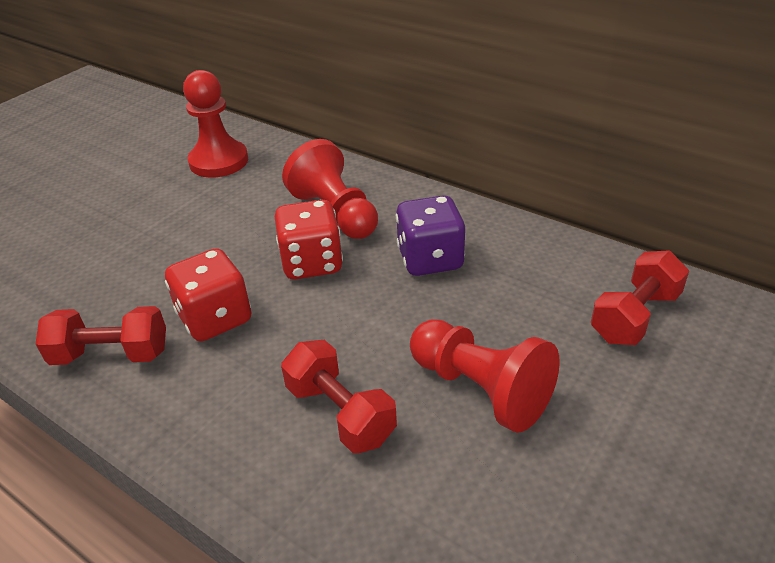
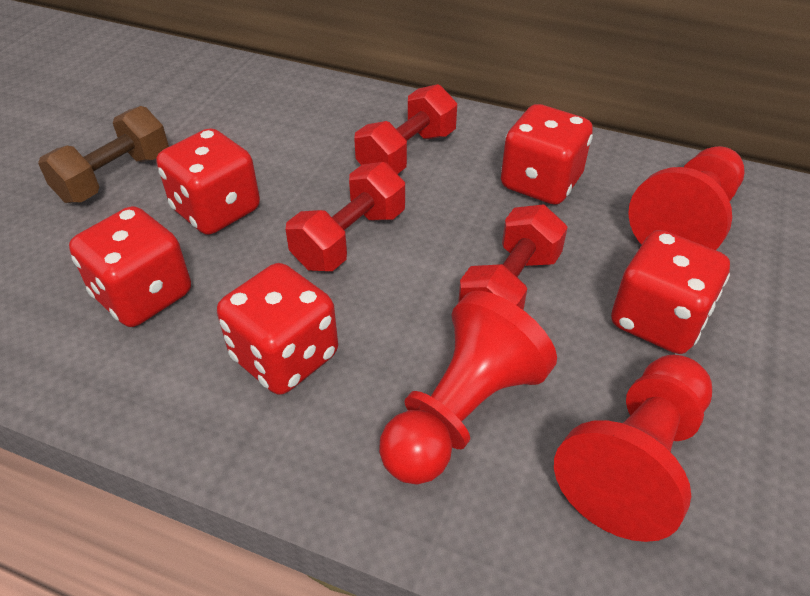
brown dumbbell: 0 -> 1
purple dice: 1 -> 0
red dice: 2 -> 5

